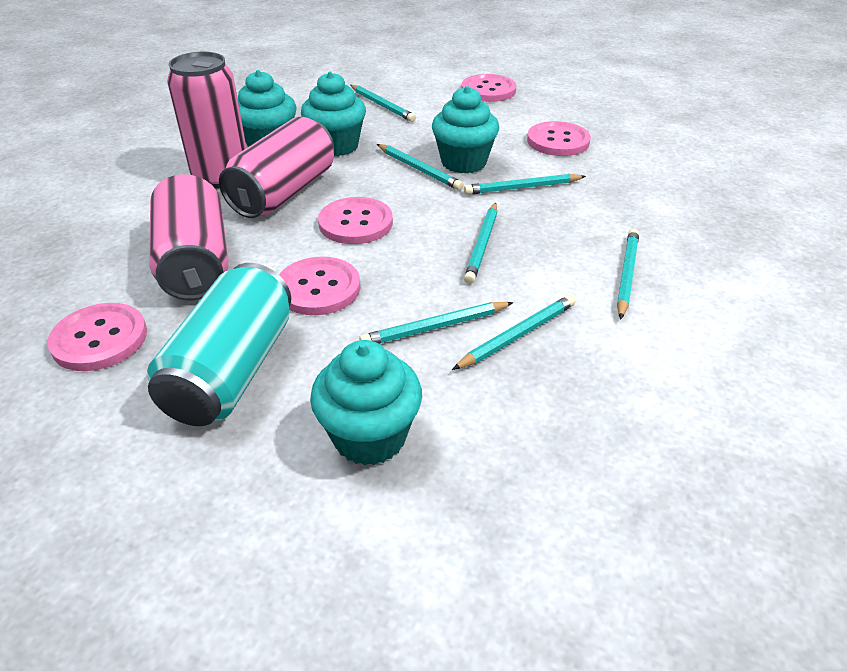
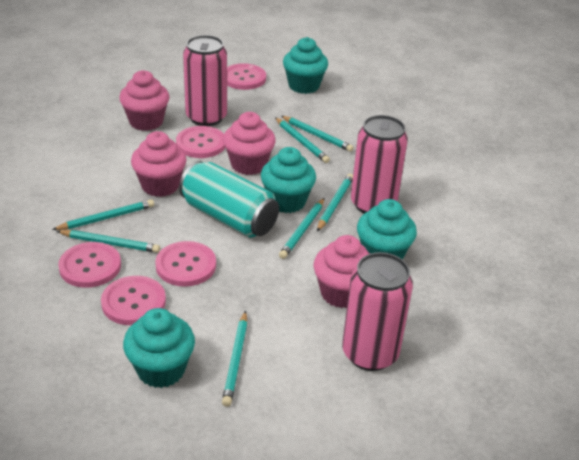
pink cupcake: 0 -> 4

